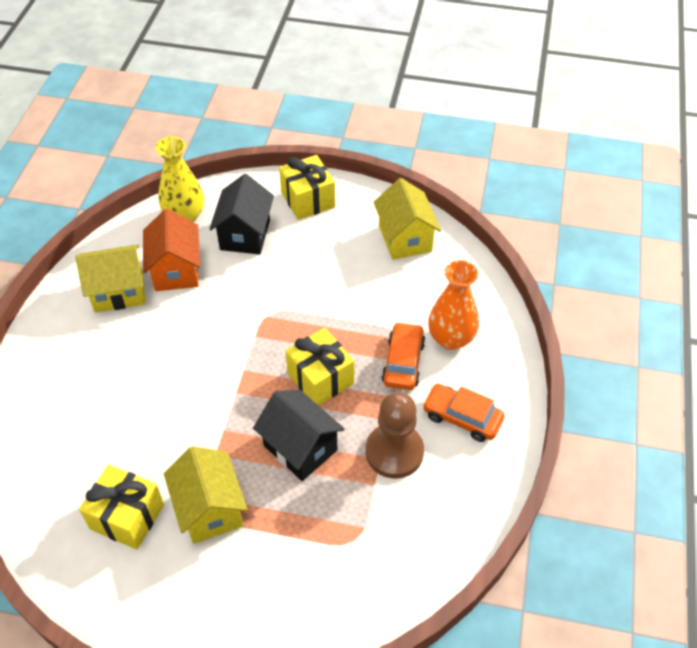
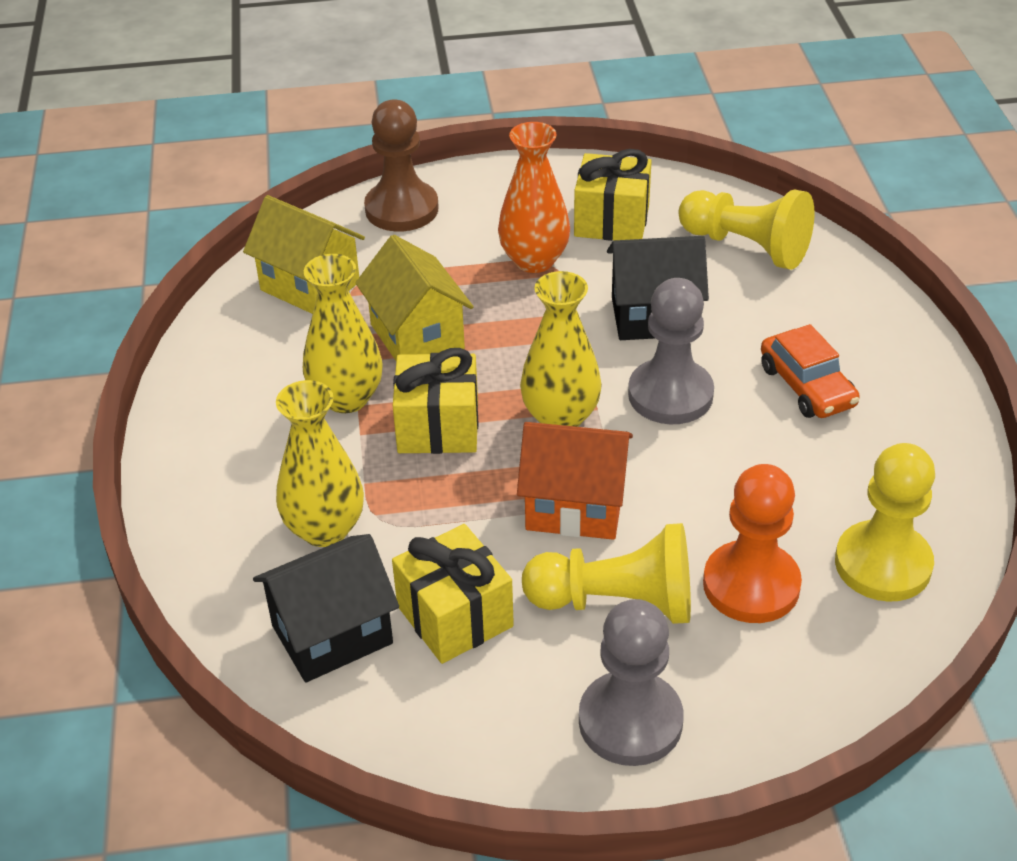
grey pawn: 0 -> 2
orange car: 2 -> 1
orange pawn: 0 -> 1
yellow house: 3 -> 2
yellow pawn: 0 -> 3
yellow vase: 1 -> 3

